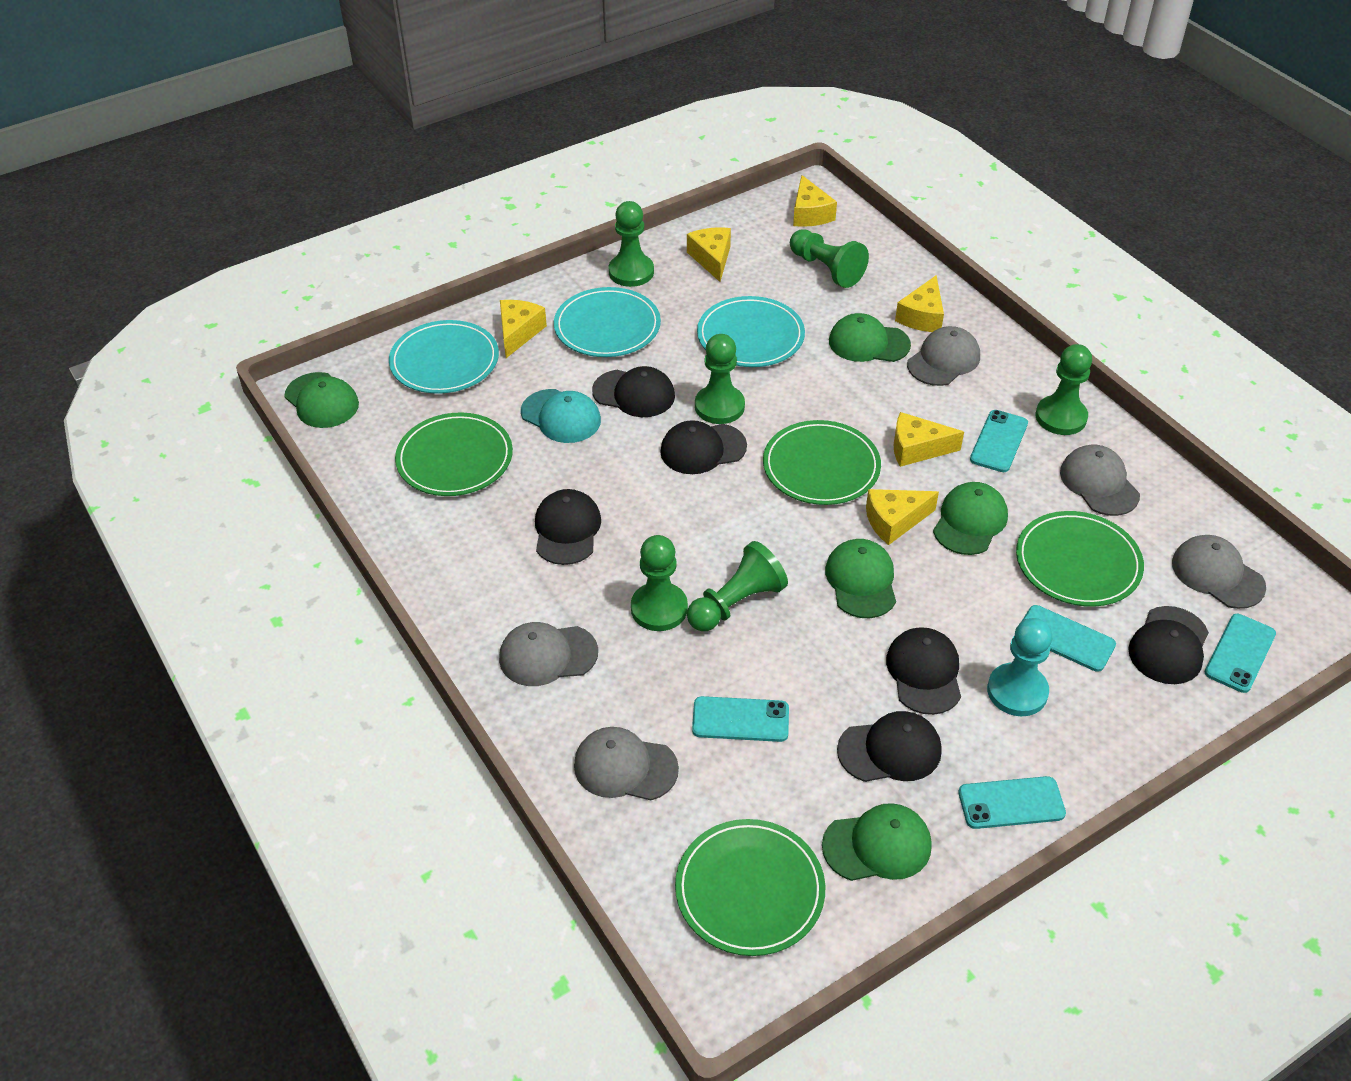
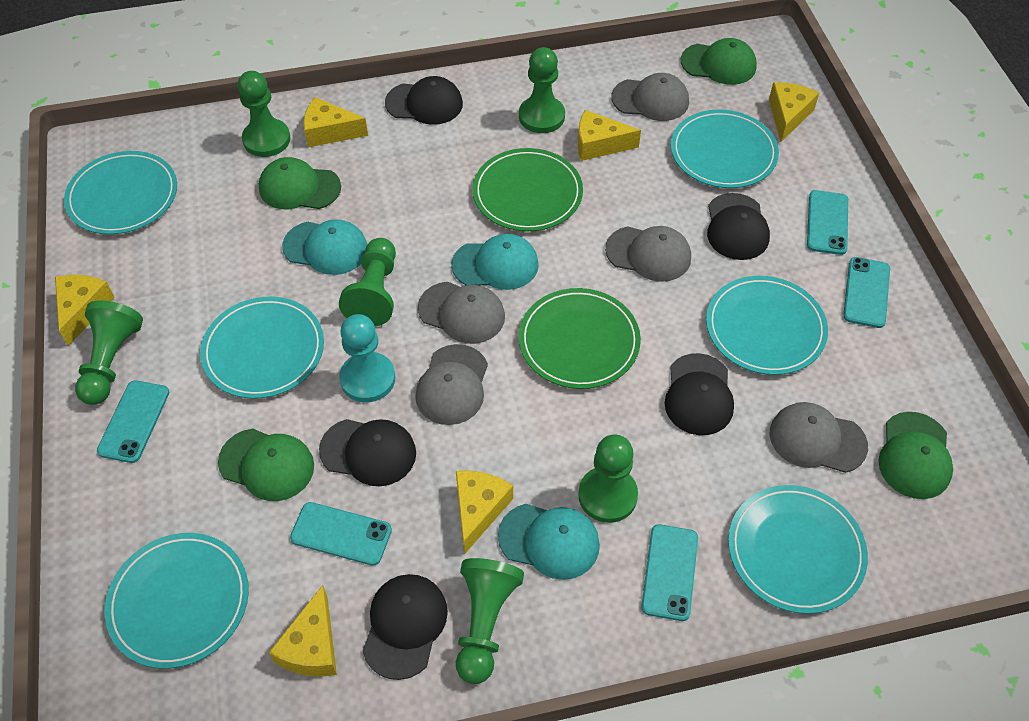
black cap: 6 -> 5
green cap: 5 -> 4
green plate: 4 -> 2
turquoise cap: 1 -> 3
turquoise plate: 3 -> 6

